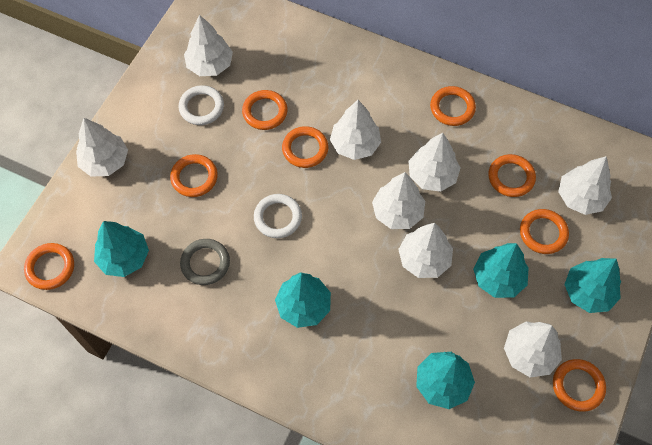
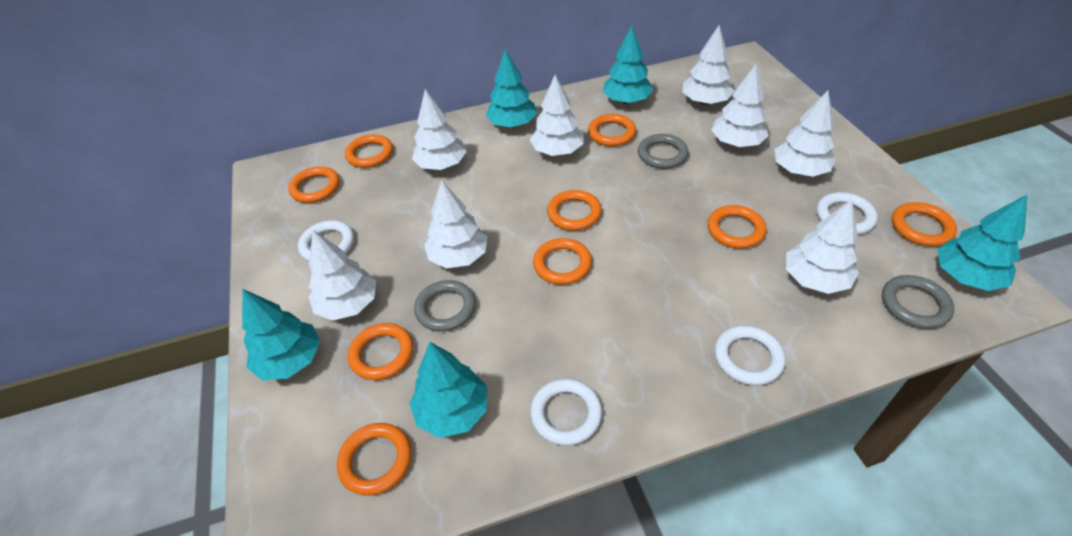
grey ring: 1 -> 3
orange ring: 8 -> 9
white ring: 2 -> 4

